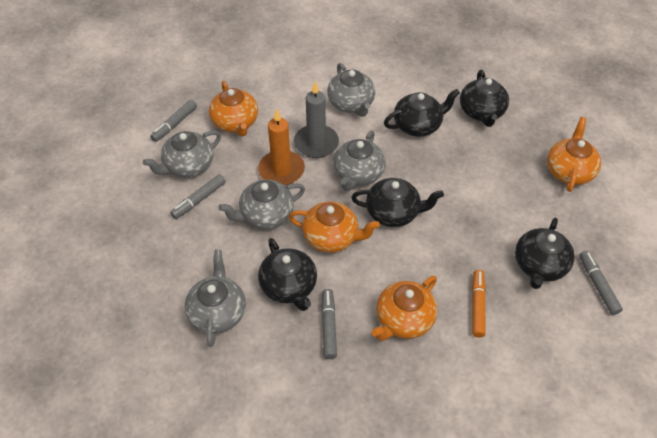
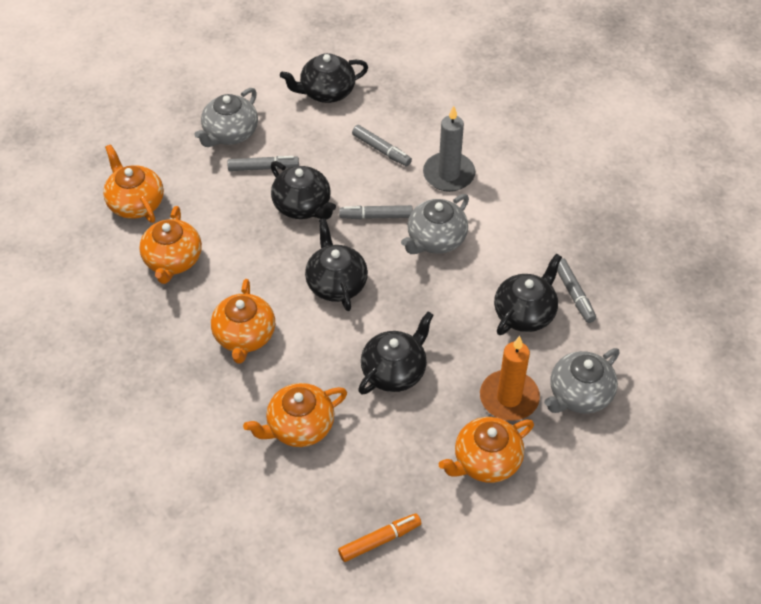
grey teapot: 5 -> 3
orange teapot: 4 -> 5

